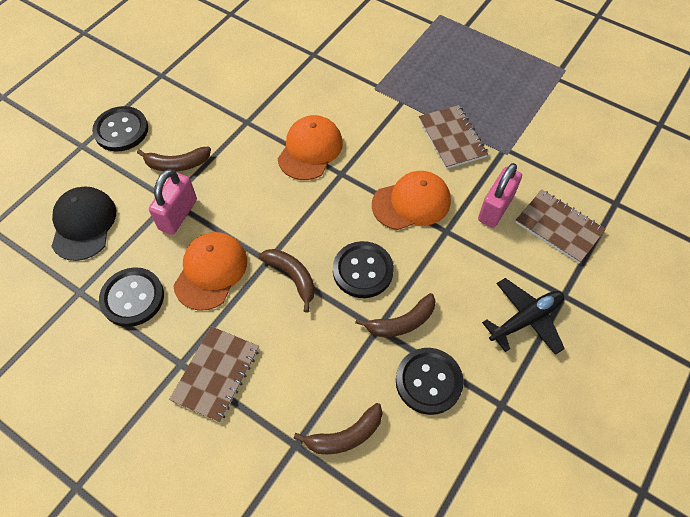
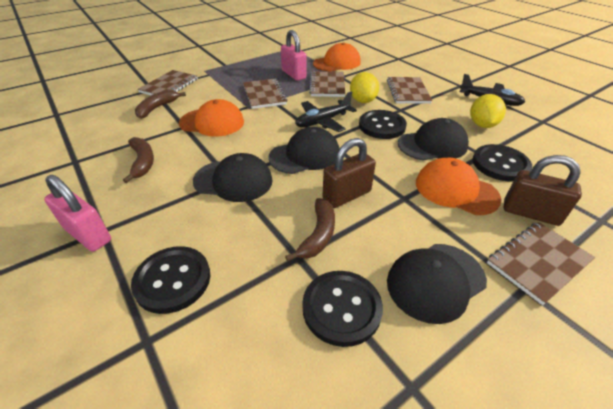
black cap: 1 -> 4
black plane: 1 -> 2
brown banana: 4 -> 3
brown notebook: 3 -> 5
brown padlock: 0 -> 2
yellow lemon: 0 -> 2

